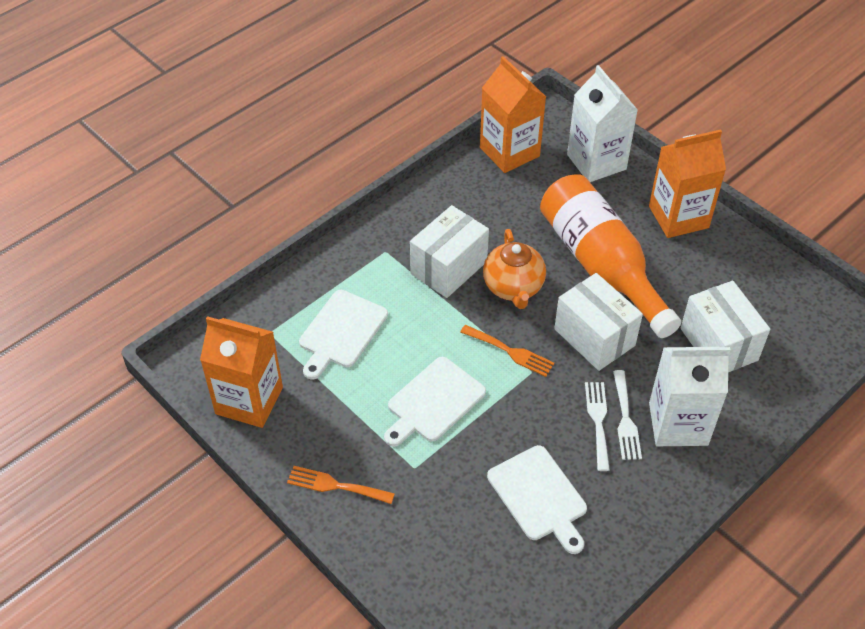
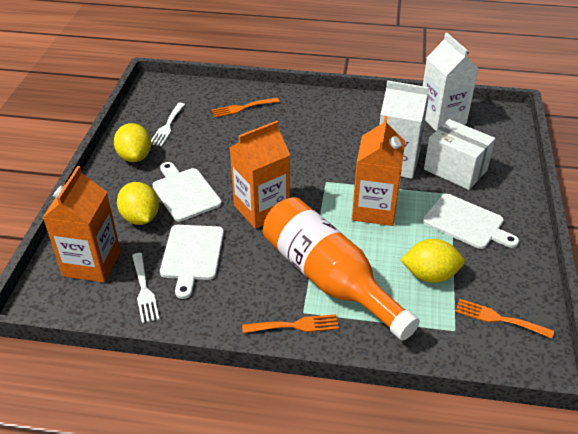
orange fork: 2 -> 3
orange teapot: 1 -> 0
white box: 3 -> 1
yellow lemon: 0 -> 3

